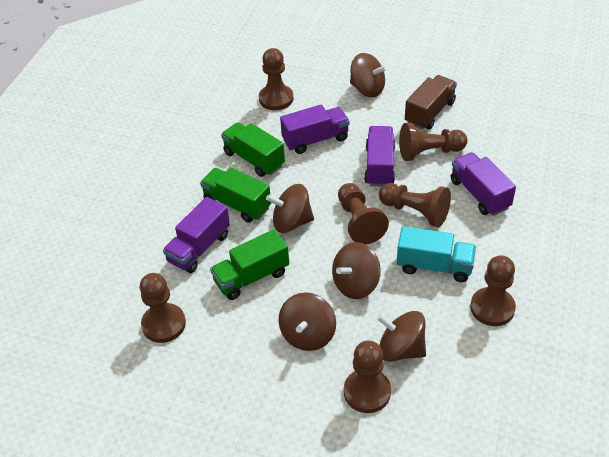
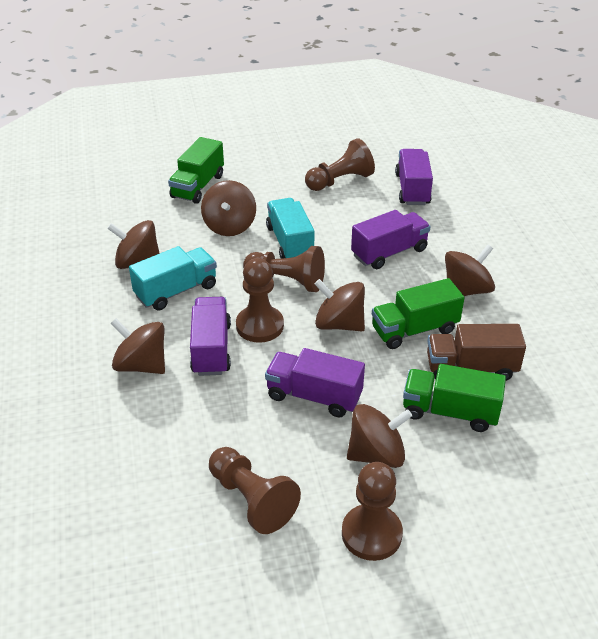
brown pawn: 7 -> 5
brown spinning top: 5 -> 6
turquoise truck: 1 -> 2

